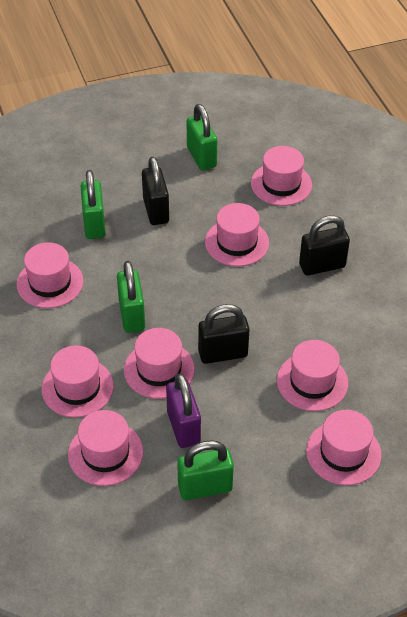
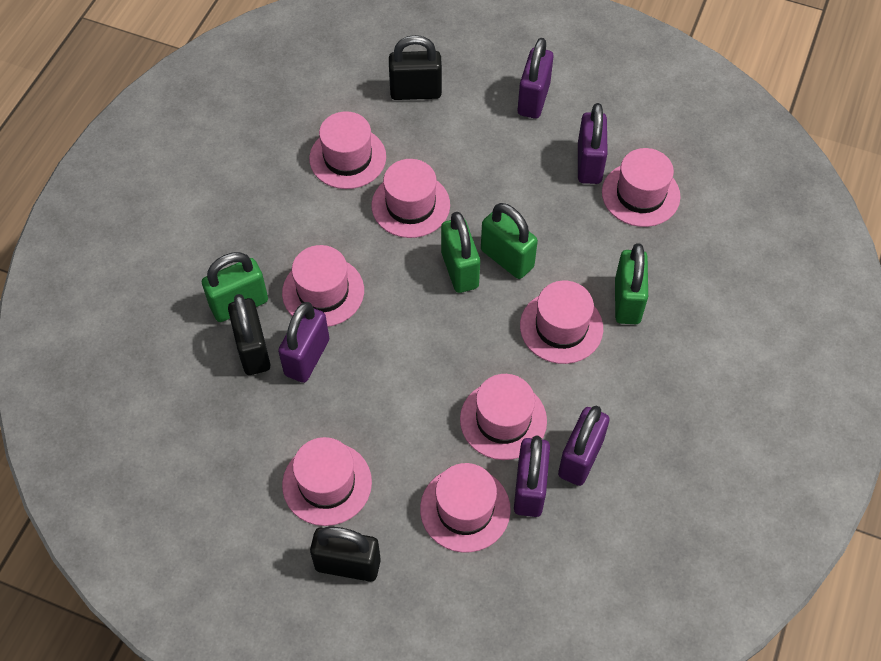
purple padlock: 1 -> 5

